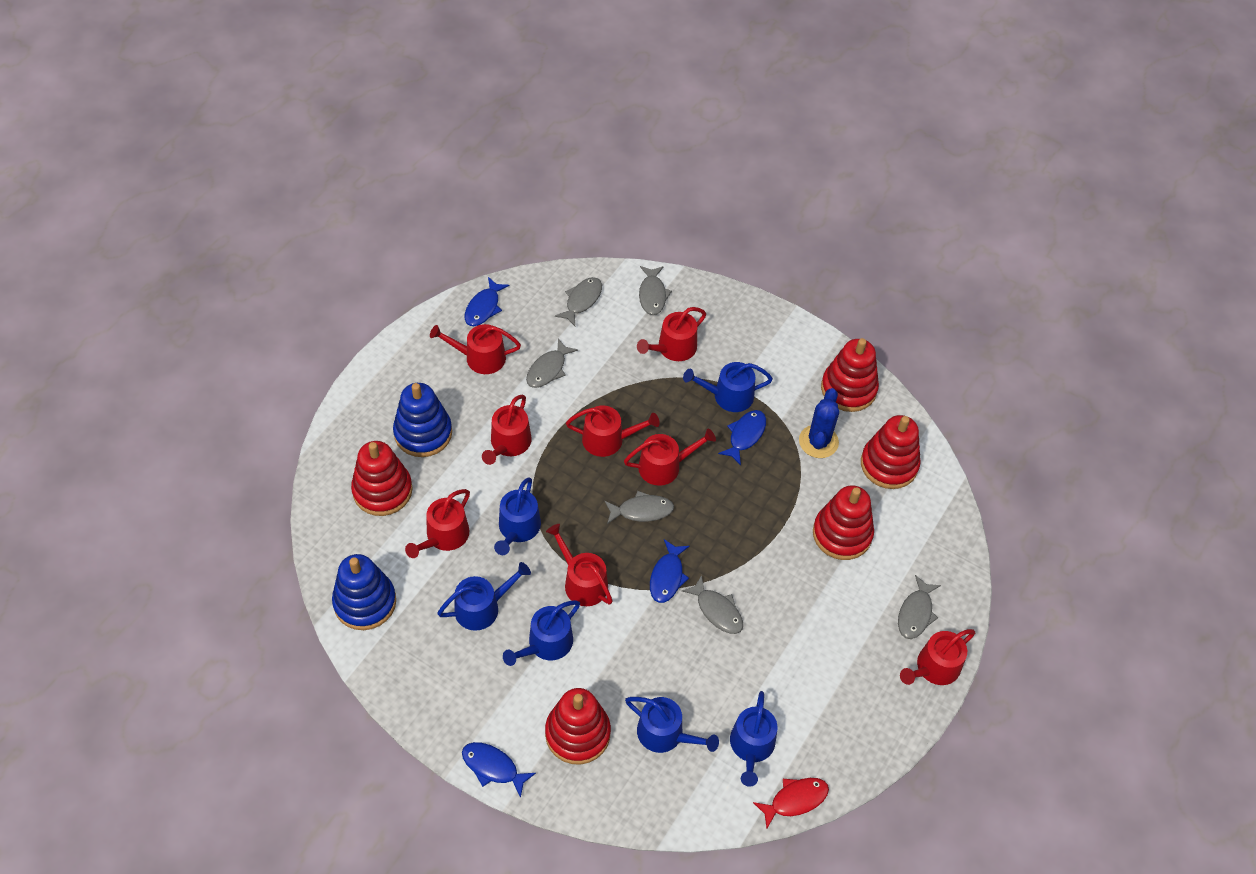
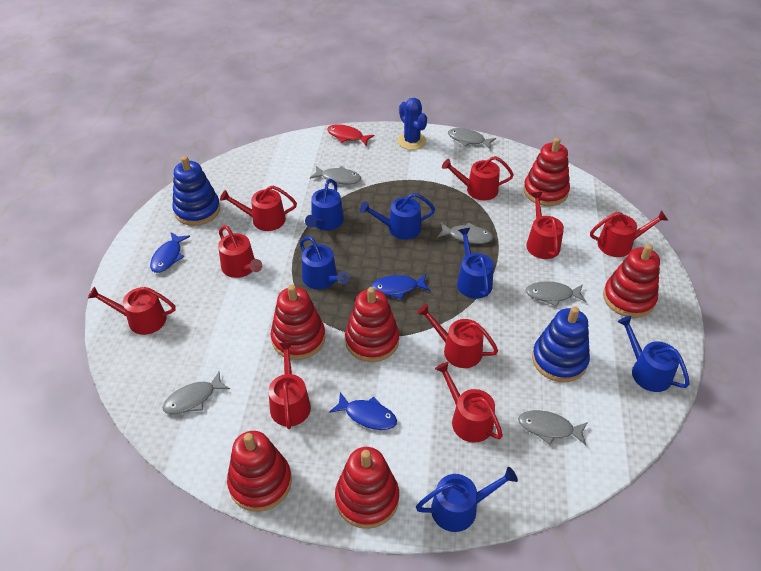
blue fish: 4 -> 3
red stacking toy: 5 -> 6
red watering can: 8 -> 9

